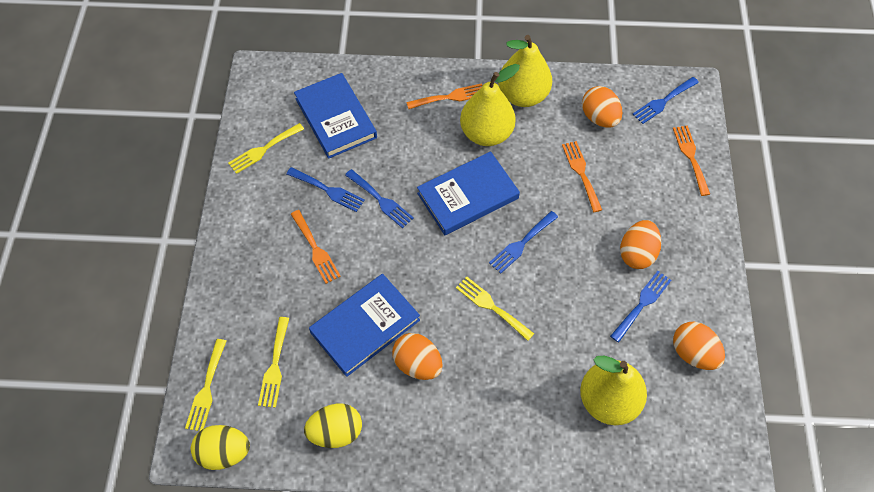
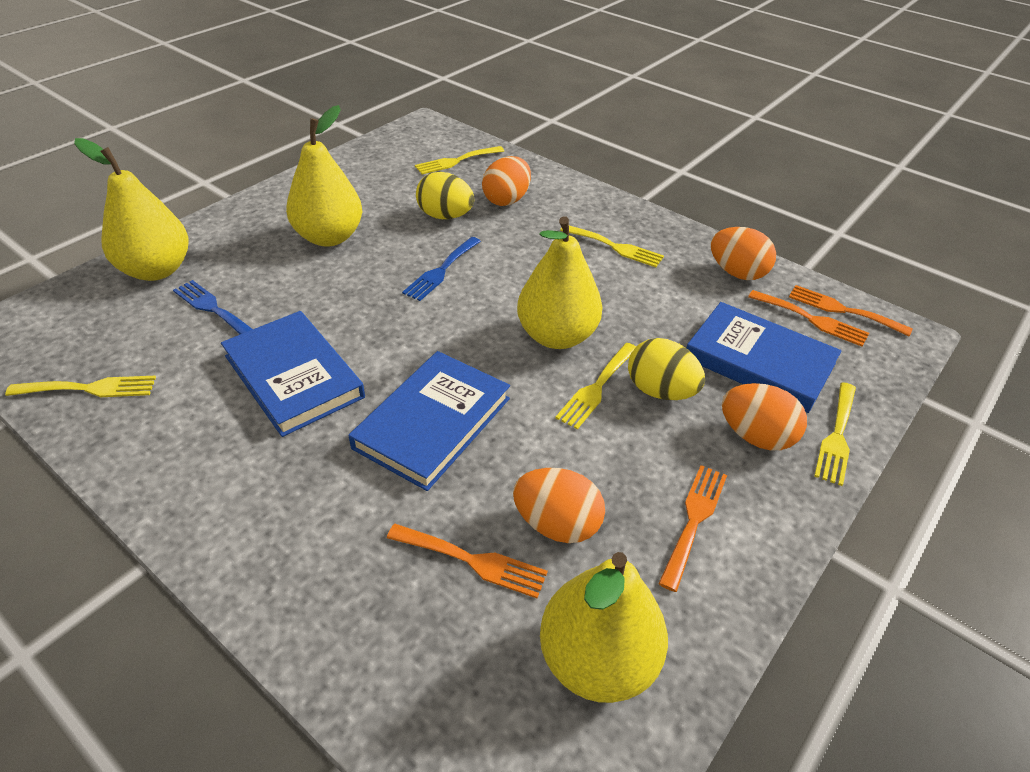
blue fork: 5 -> 2
yellow fork: 4 -> 5
yellow pear: 3 -> 4

